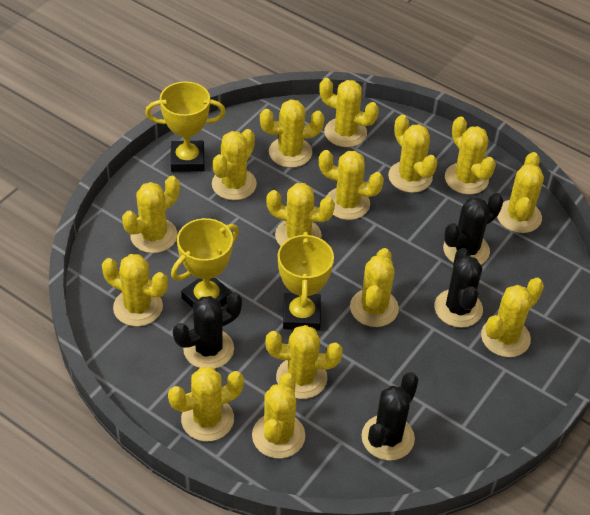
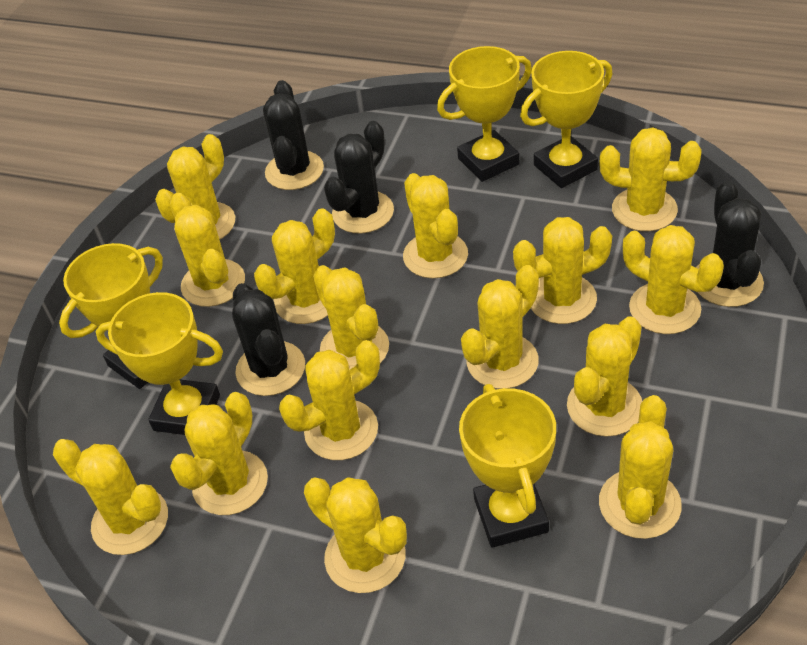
yellow trophy: 3 -> 5

